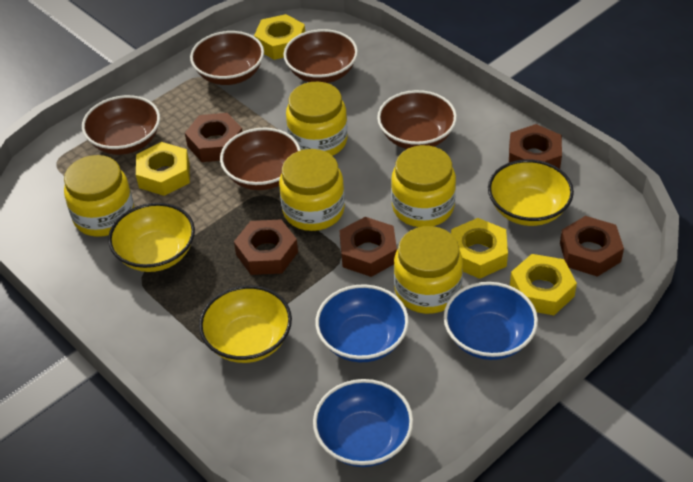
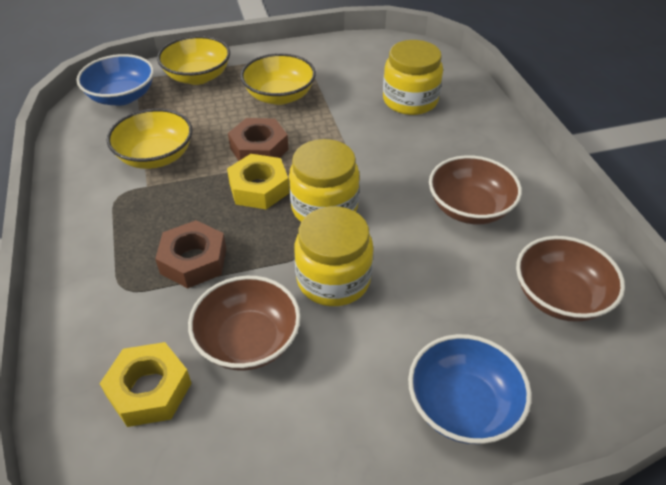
blue bowl: 3 -> 2
brown bowl: 5 -> 3
brown nut: 5 -> 2
yellow jar: 5 -> 3
yellow nut: 4 -> 2

